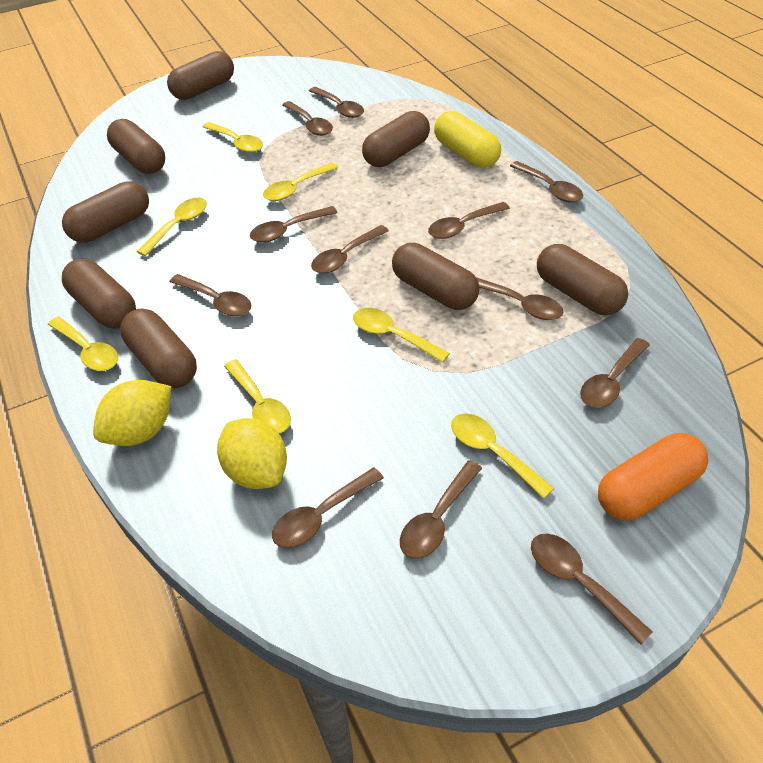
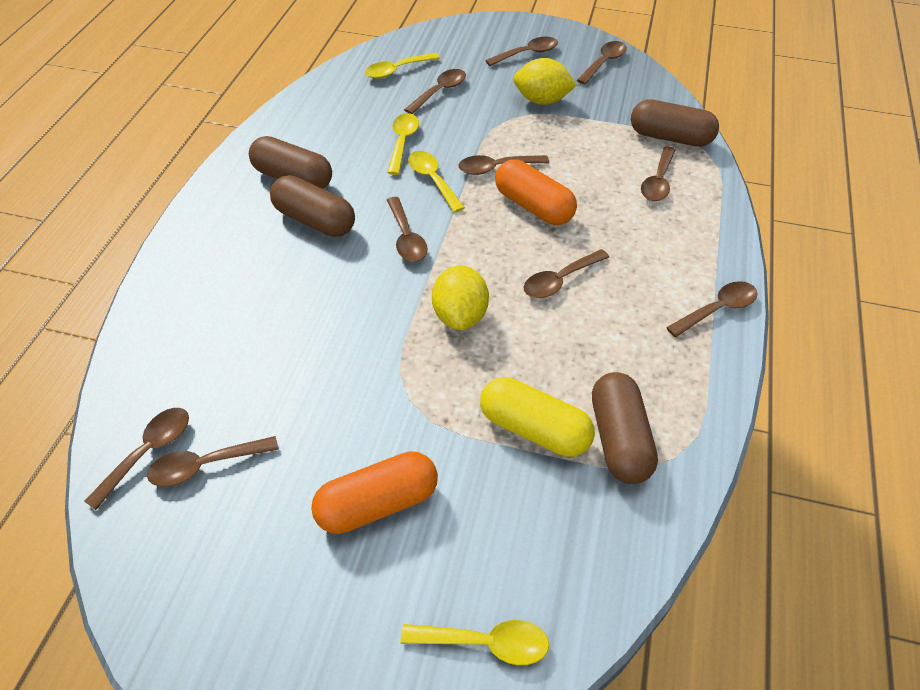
brown capsule: 8 -> 4
brown spoon: 12 -> 10
orange capsule: 1 -> 2
yellow spoon: 7 -> 4

